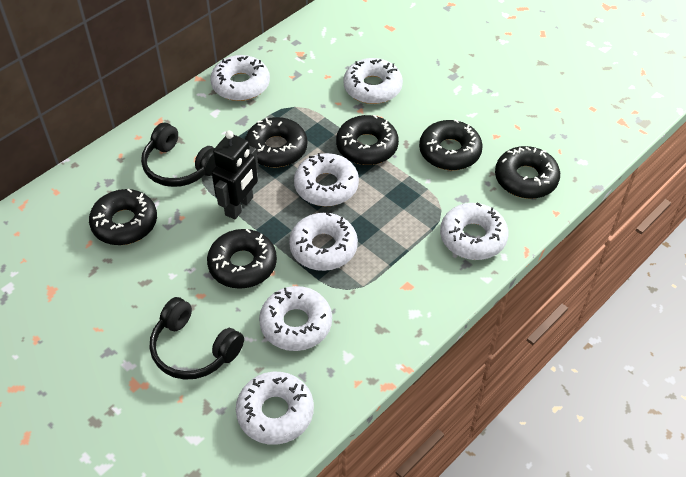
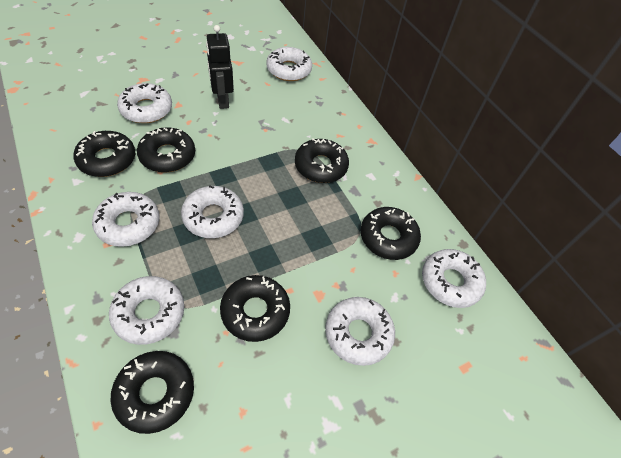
black headphones: 2 -> 0

